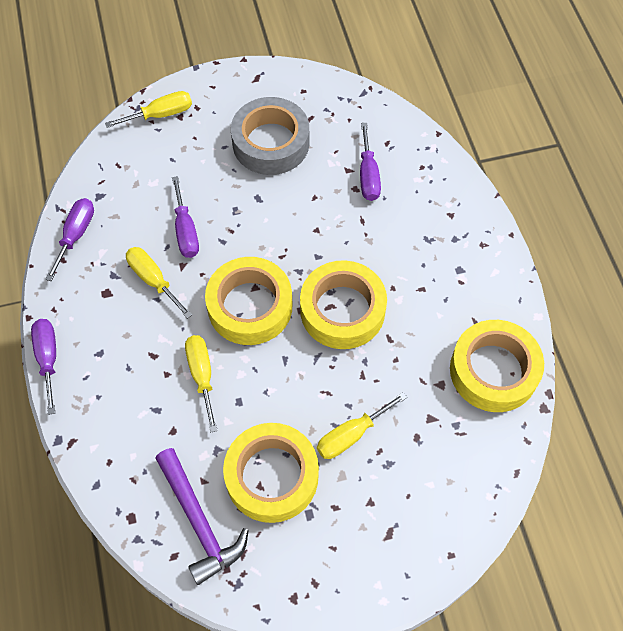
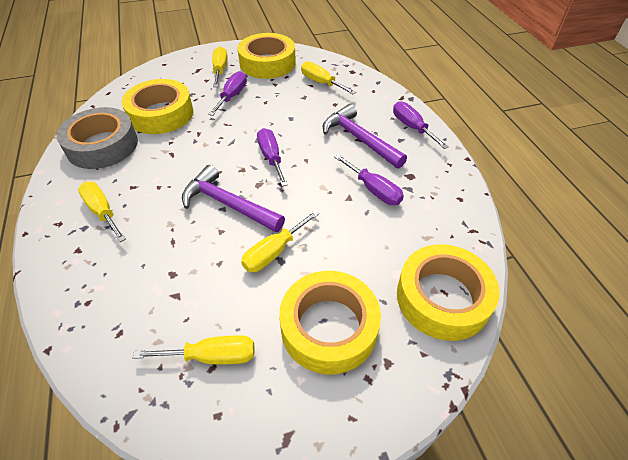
purple hammer: 1 -> 2
yellow screwdriver: 4 -> 5

